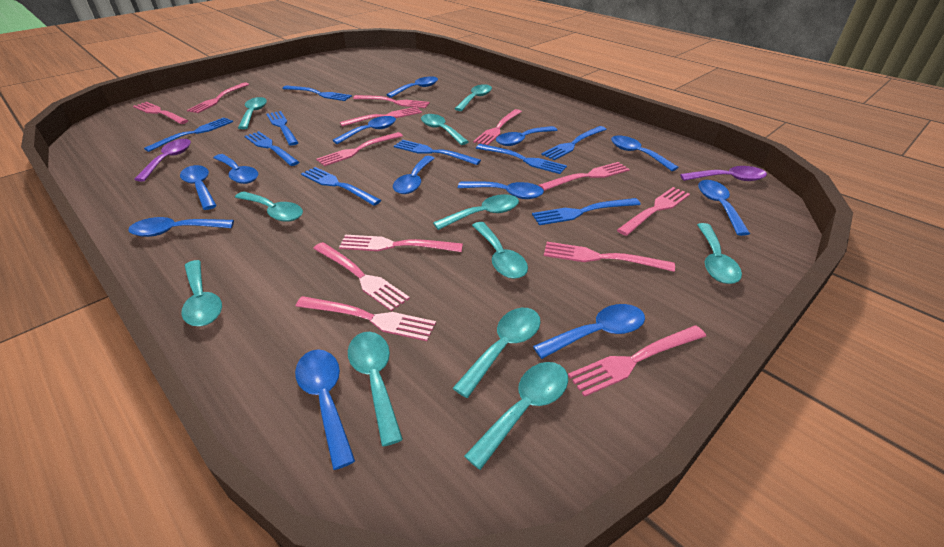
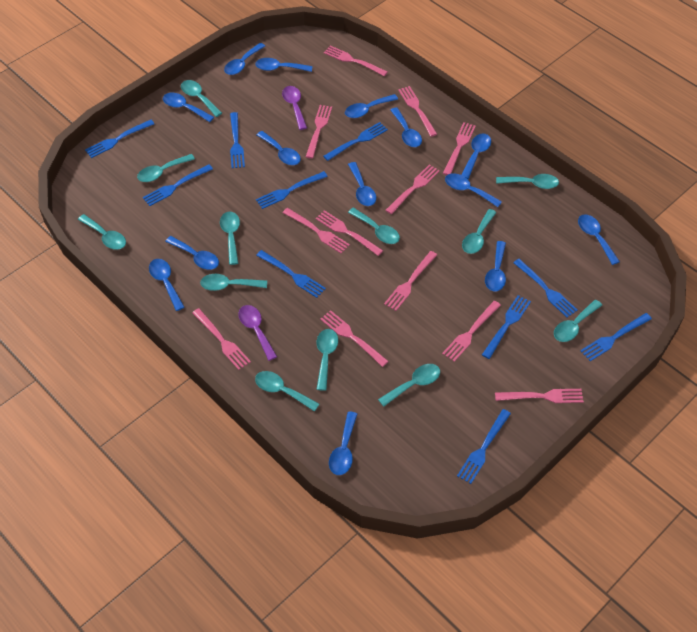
blue fork: 9 -> 10
blue spoon: 12 -> 14
pink fork: 13 -> 12
turquoise spoon: 11 -> 12

